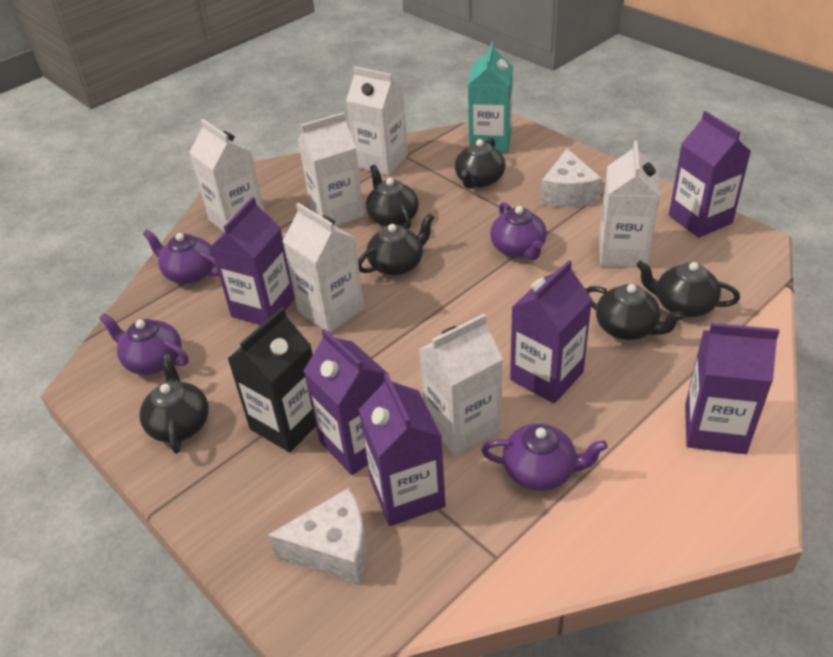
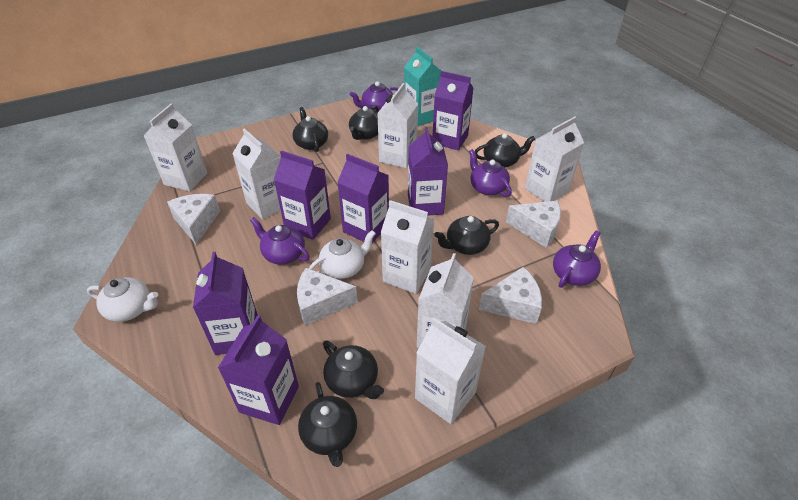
black carton: 1 -> 0
white carton: 6 -> 7
white cheese: 2 -> 4
white teapot: 0 -> 2

